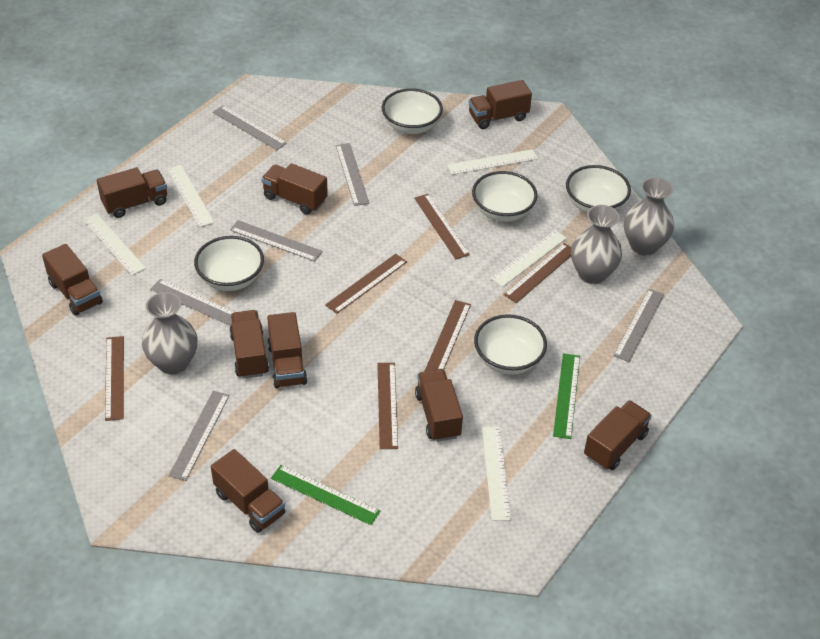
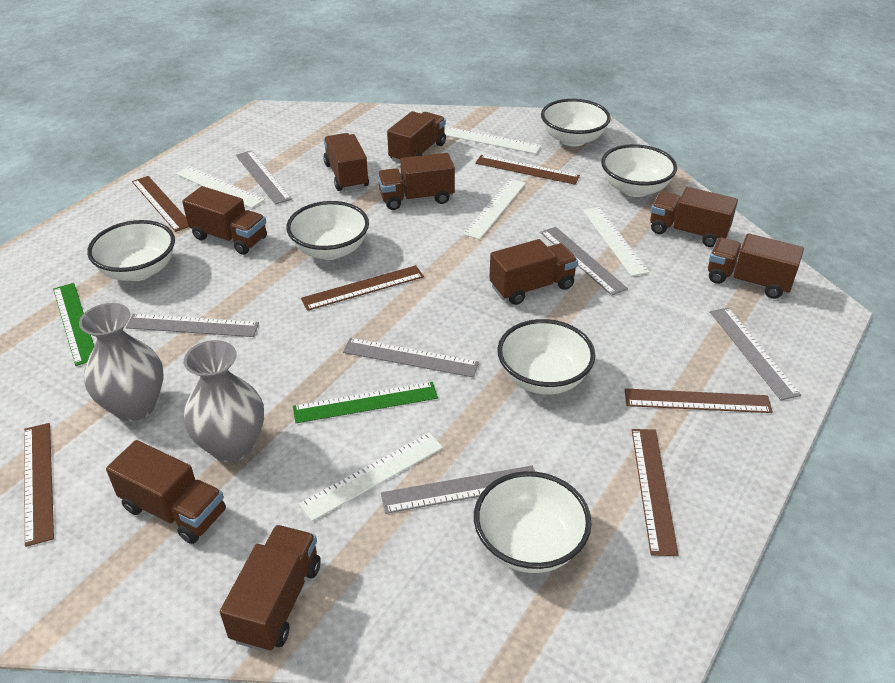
grey vase: 3 -> 2
white bowl: 5 -> 6

